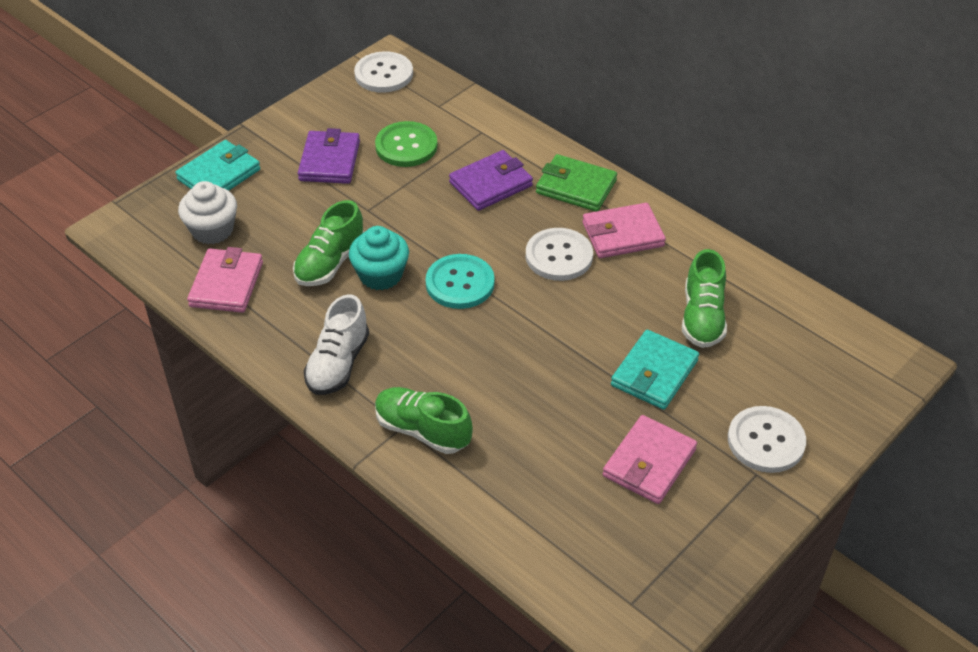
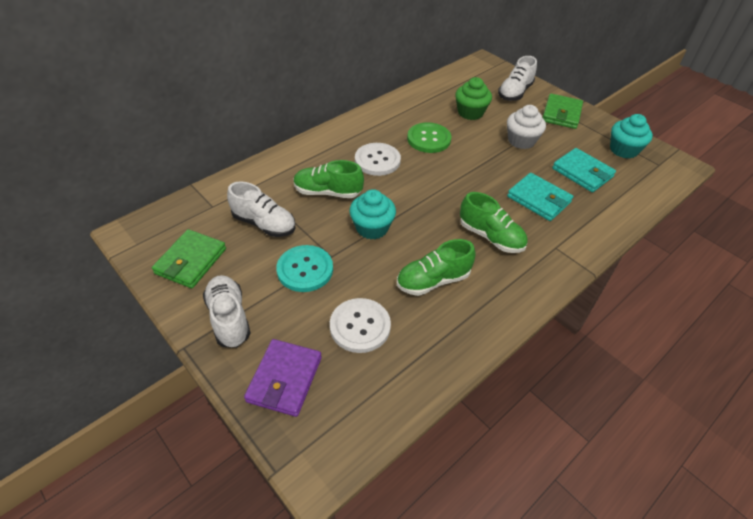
green cupcake: 0 -> 1
green wallet: 1 -> 2
pink wallet: 3 -> 0
purple wallet: 2 -> 1
turquoise cupcake: 1 -> 2
white button: 3 -> 2
white shoe: 1 -> 3

